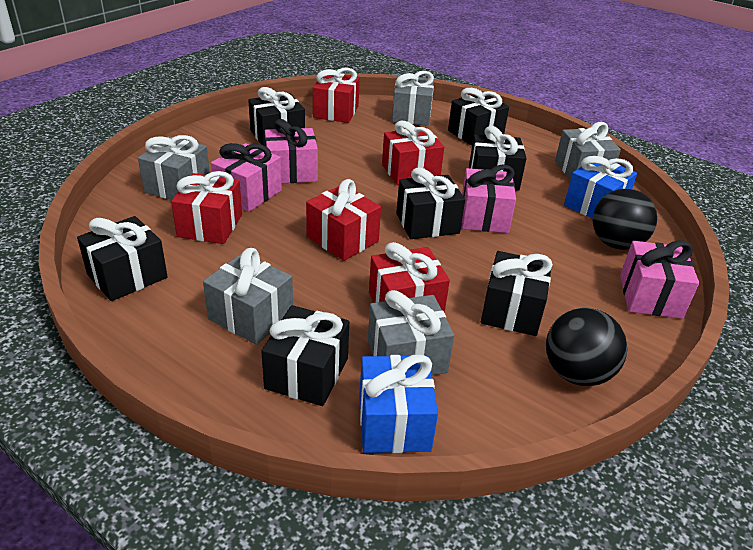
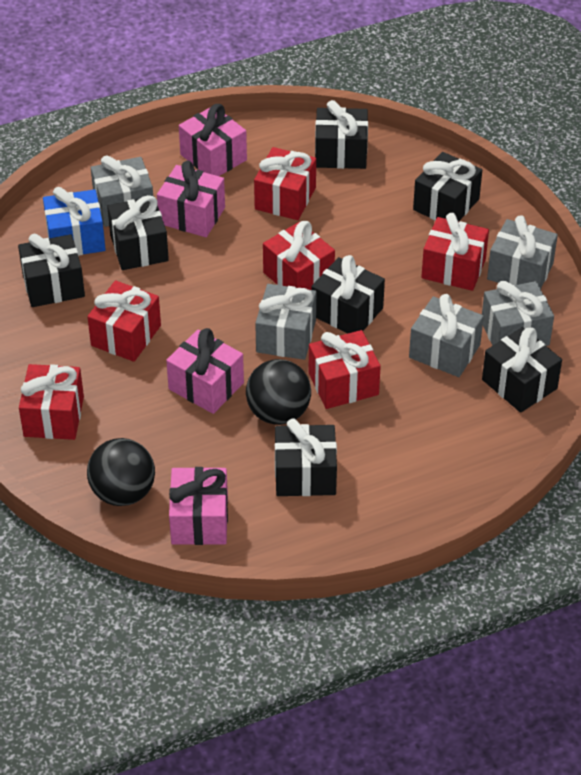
blue gift: 2 -> 1
red gift: 5 -> 6

